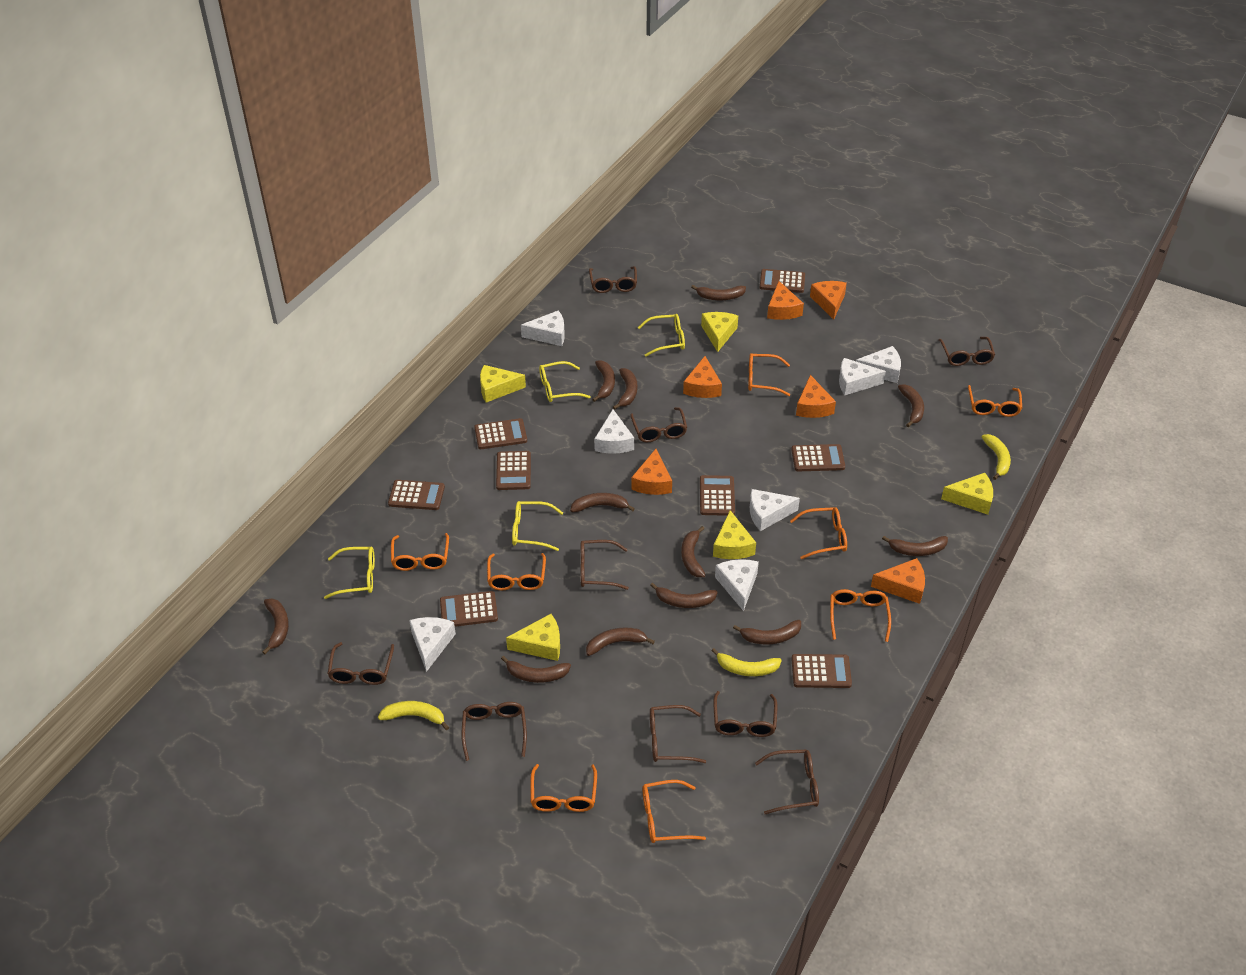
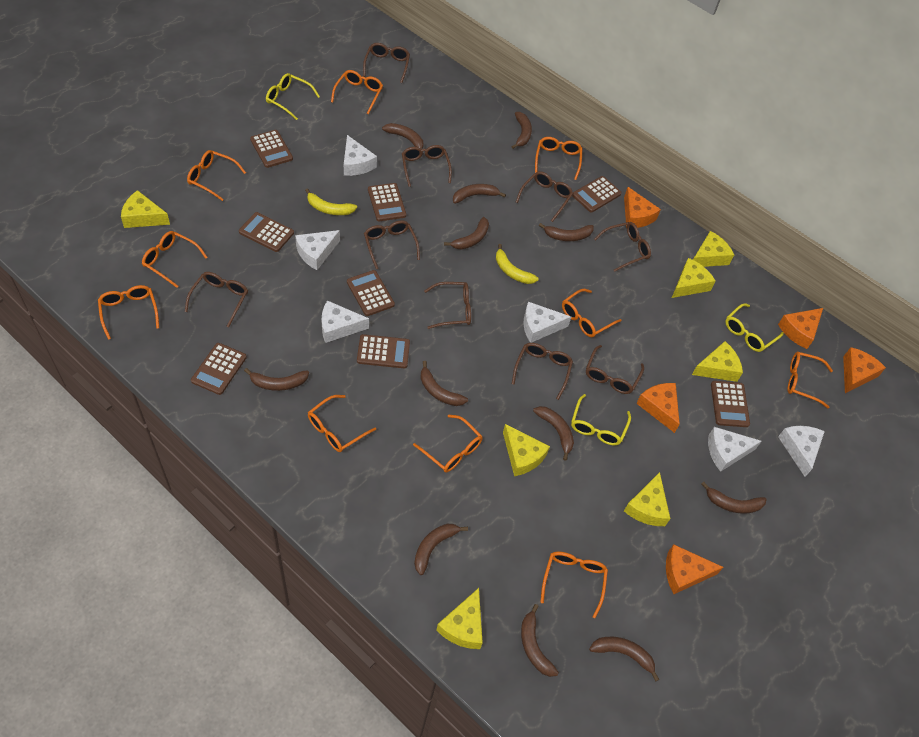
orange cheese: 6 -> 5
orange glasses: 8 -> 10
white cheese: 7 -> 6
yellow banana: 3 -> 2
yellow cheese: 5 -> 7
yellow glasses: 4 -> 3

